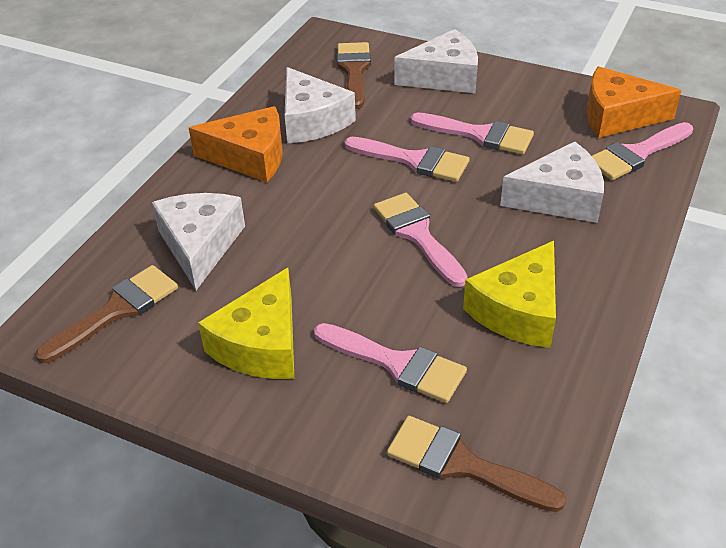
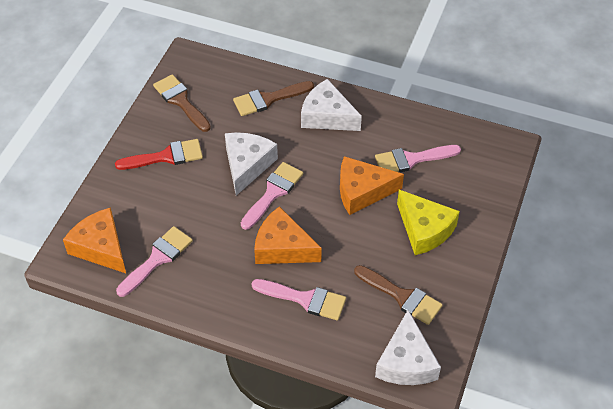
orange cheese: 2 -> 3
pink brush: 5 -> 4
red brush: 0 -> 1
white cheese: 4 -> 3
yellow cheese: 2 -> 1

